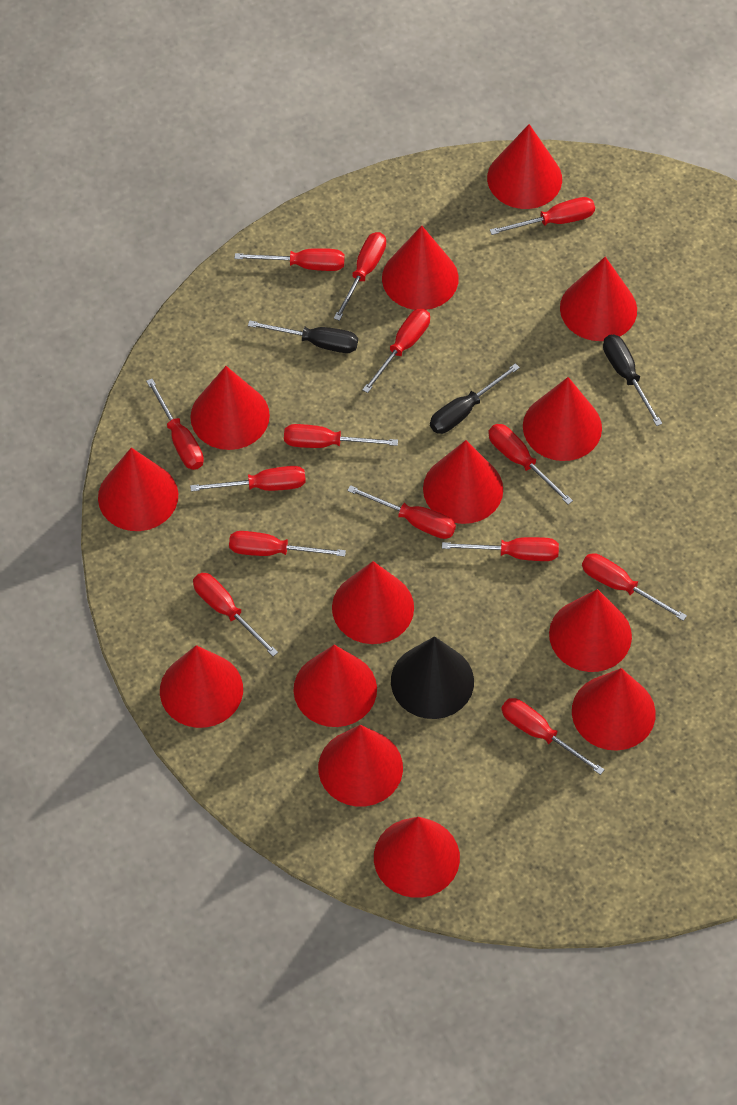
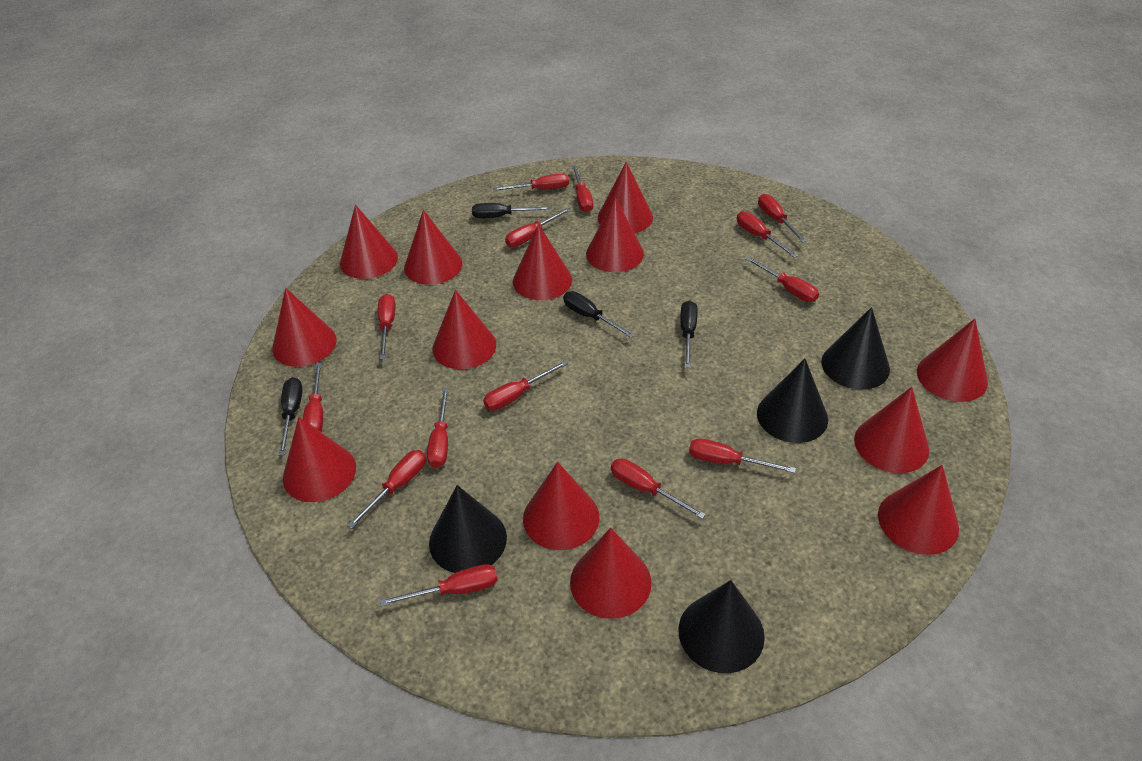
black cone: 1 -> 4
black screwdriver: 3 -> 4
red cone: 14 -> 13

